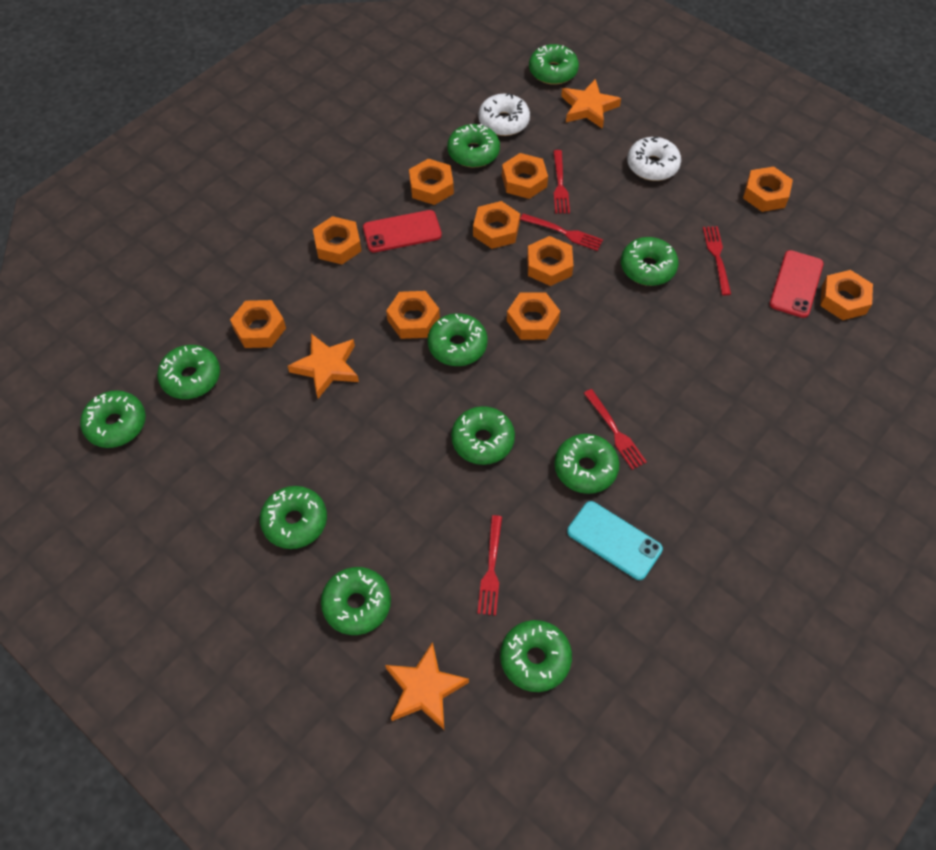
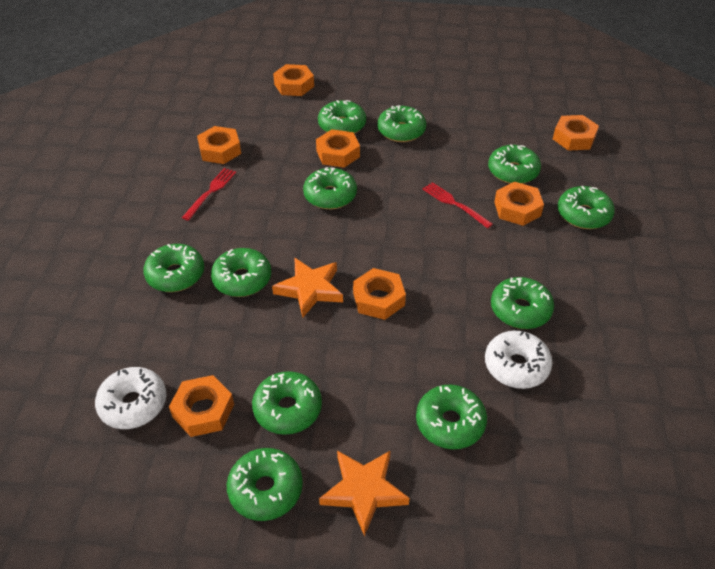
orange nut: 10 -> 7
orange star: 3 -> 2
red fork: 5 -> 2
red phone: 2 -> 0
turquoise phone: 1 -> 0

